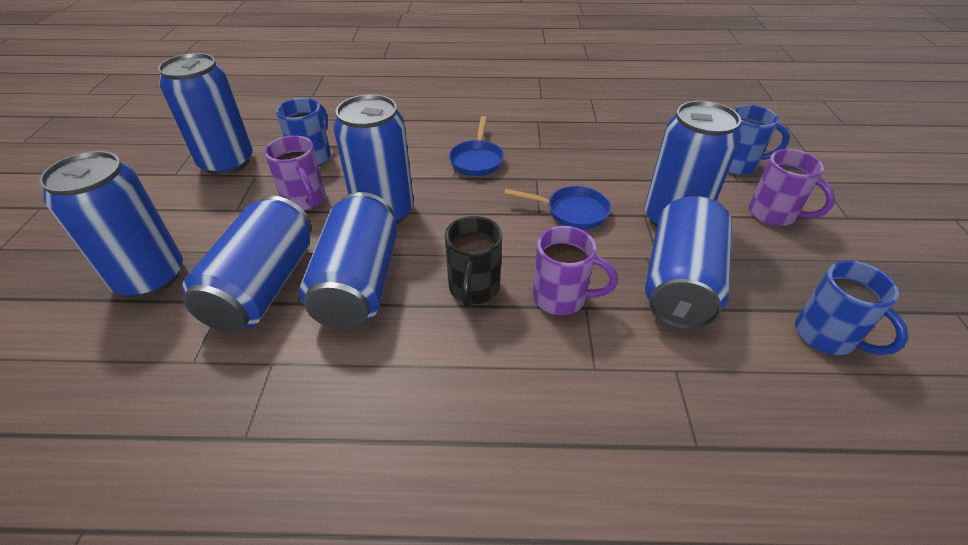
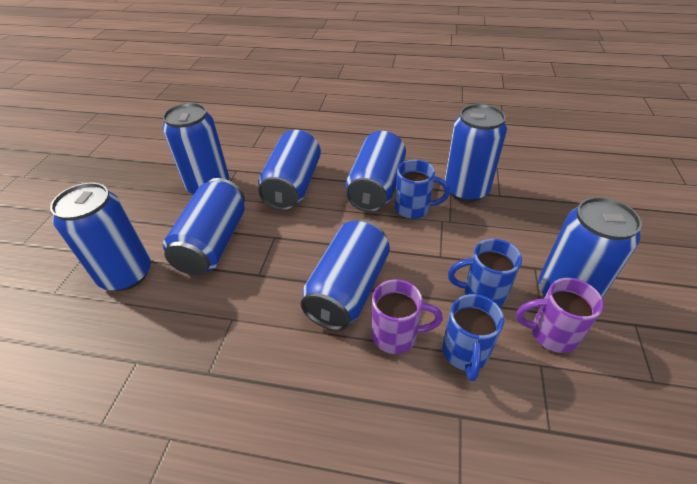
black mug: 1 -> 0
blue can: 7 -> 8
blue pan: 2 -> 0
purple mug: 3 -> 2

